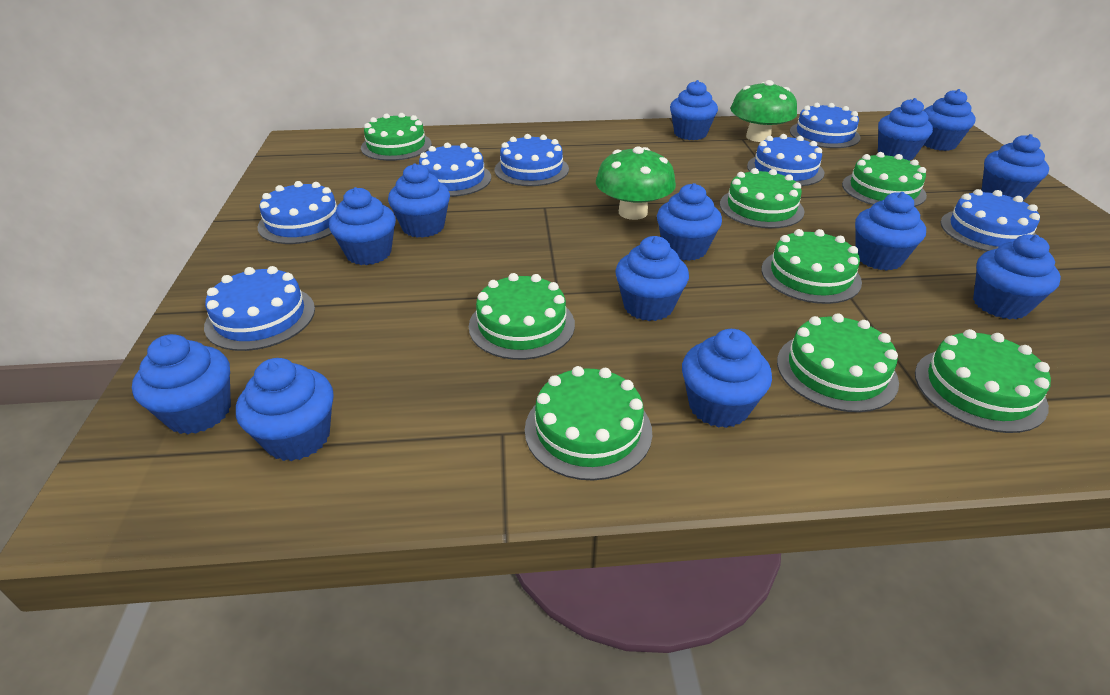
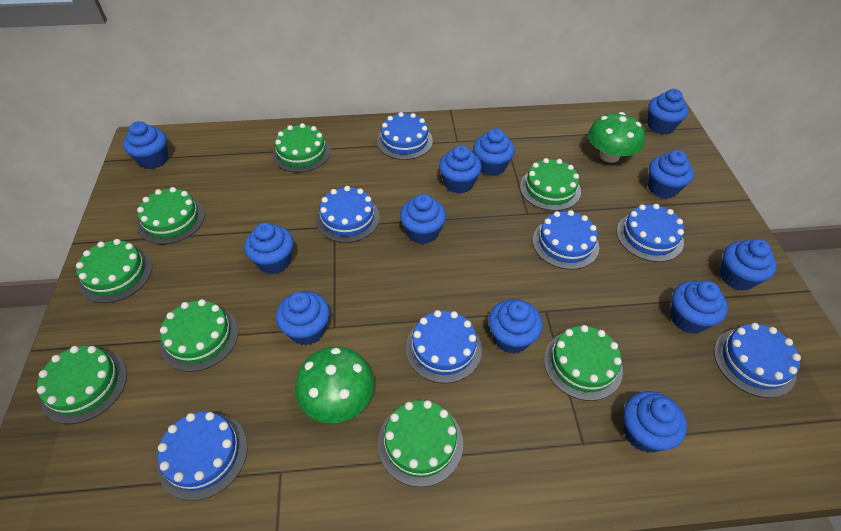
blue cupcake: 13 -> 12

